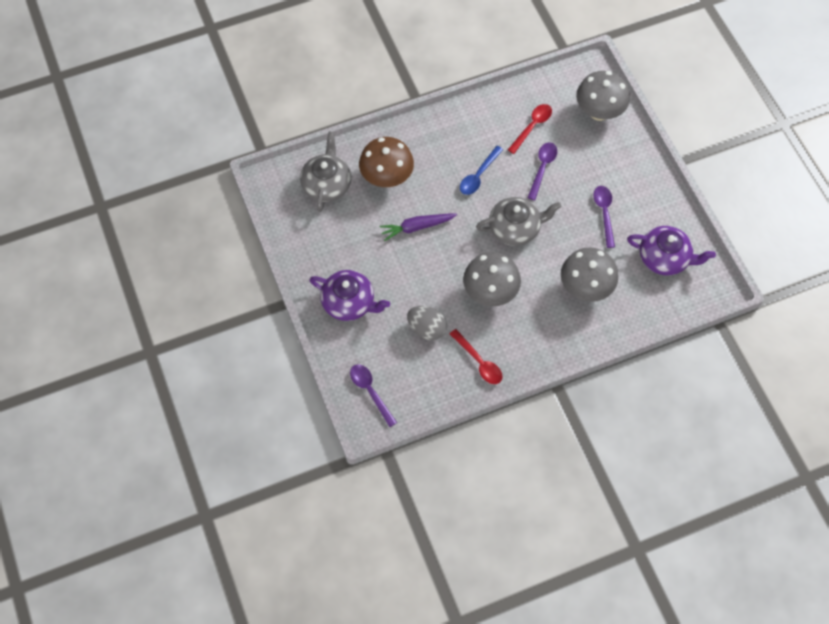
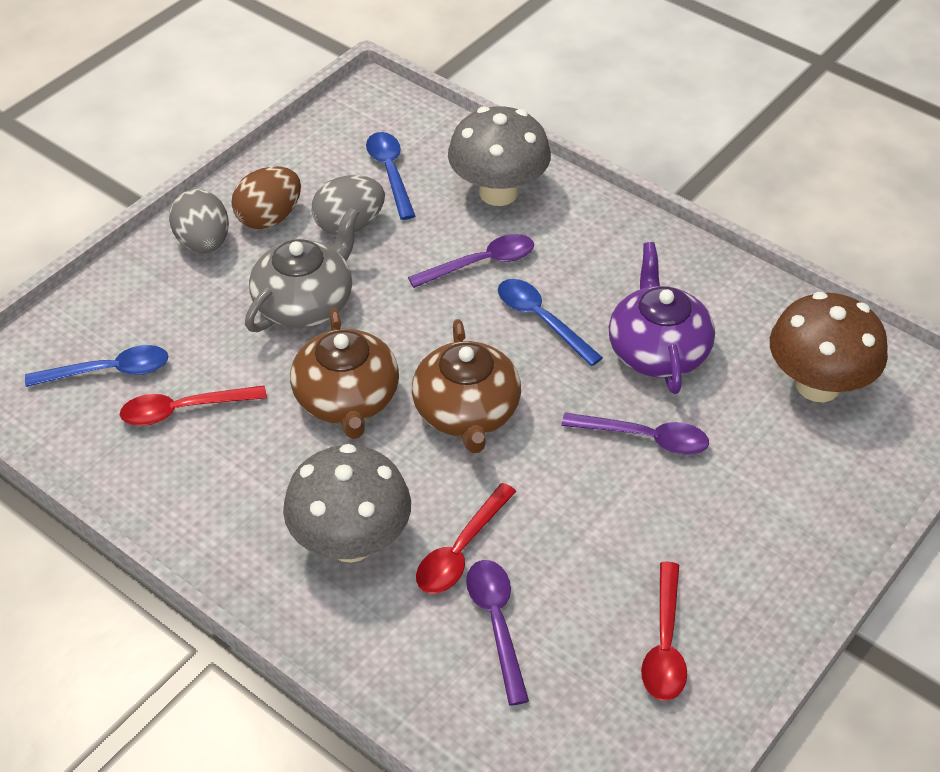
blue spoon: 1 -> 3
brown egg: 0 -> 1
brown teapot: 0 -> 2
grey egg: 1 -> 2
grey mushroom: 3 -> 2
grey teapot: 2 -> 1
purple carrot: 1 -> 0
purple teapot: 2 -> 1
red spoon: 2 -> 3

